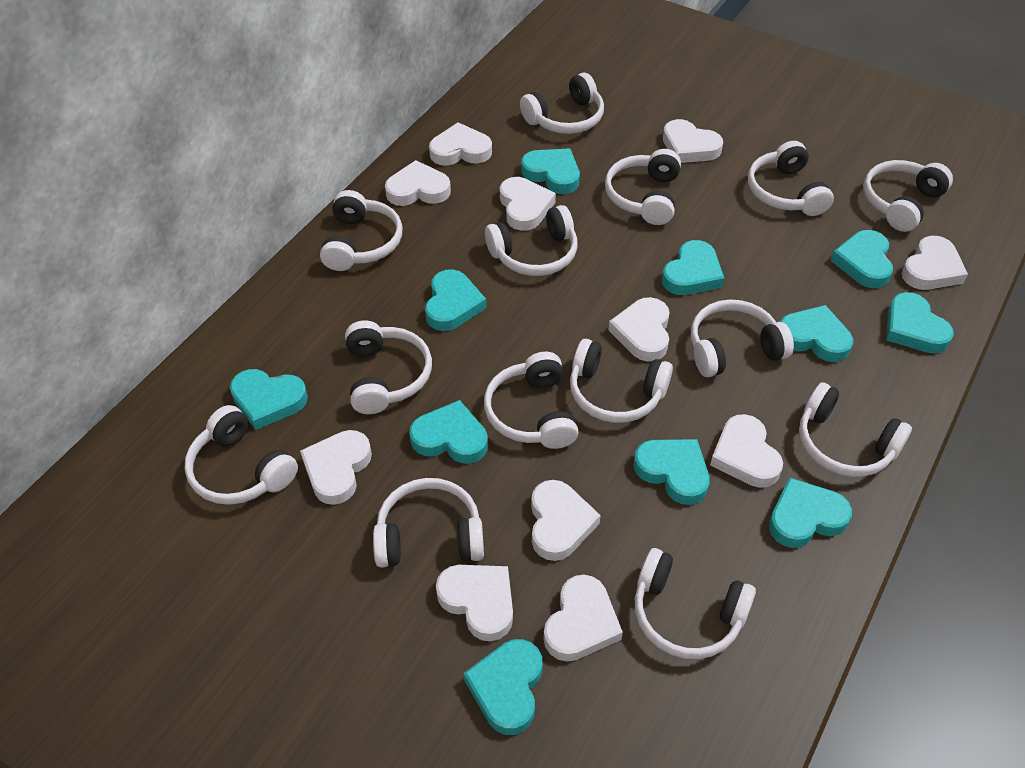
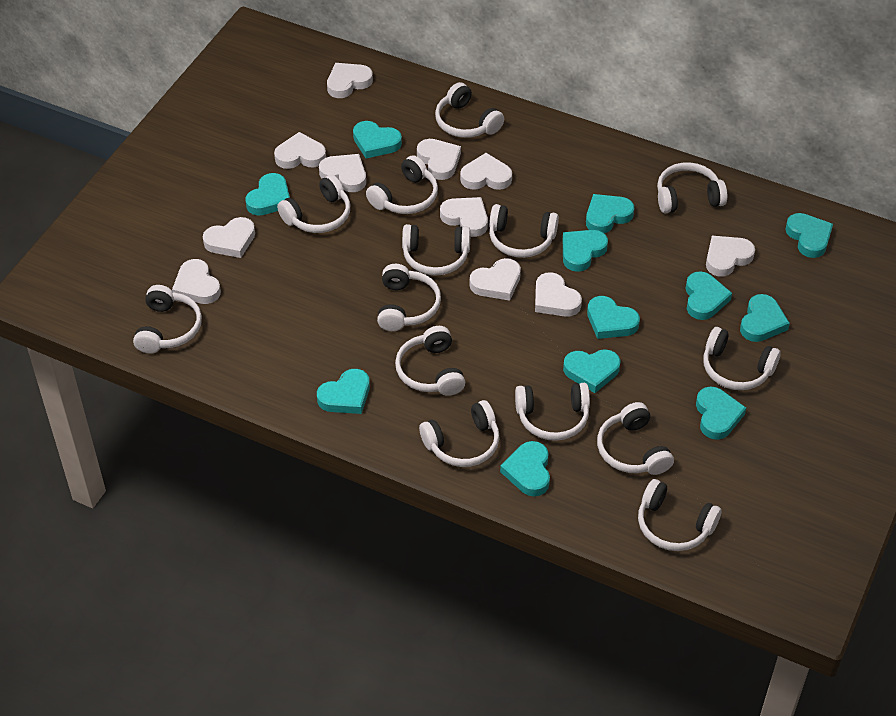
turquoise heart: 11 -> 12

